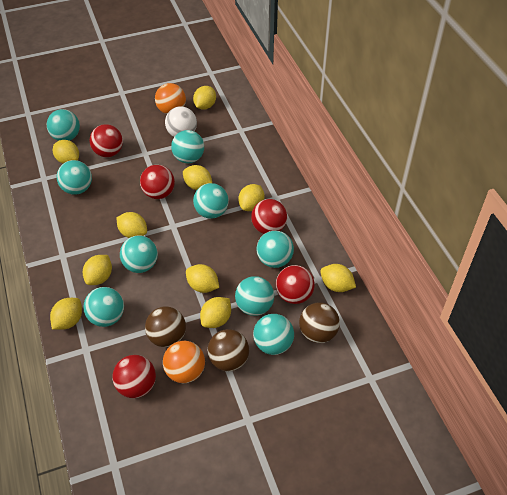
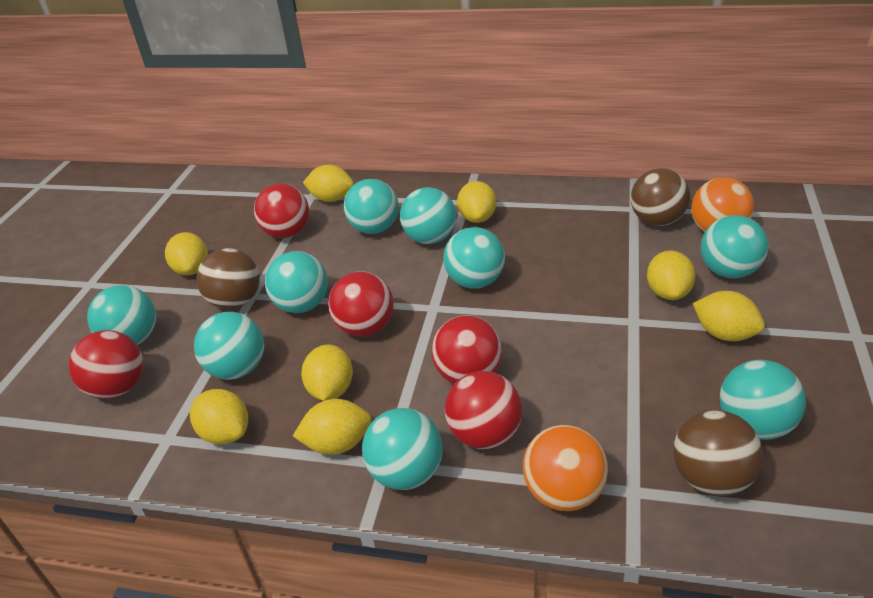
white ball: 1 -> 0
yellow lemon: 10 -> 8

